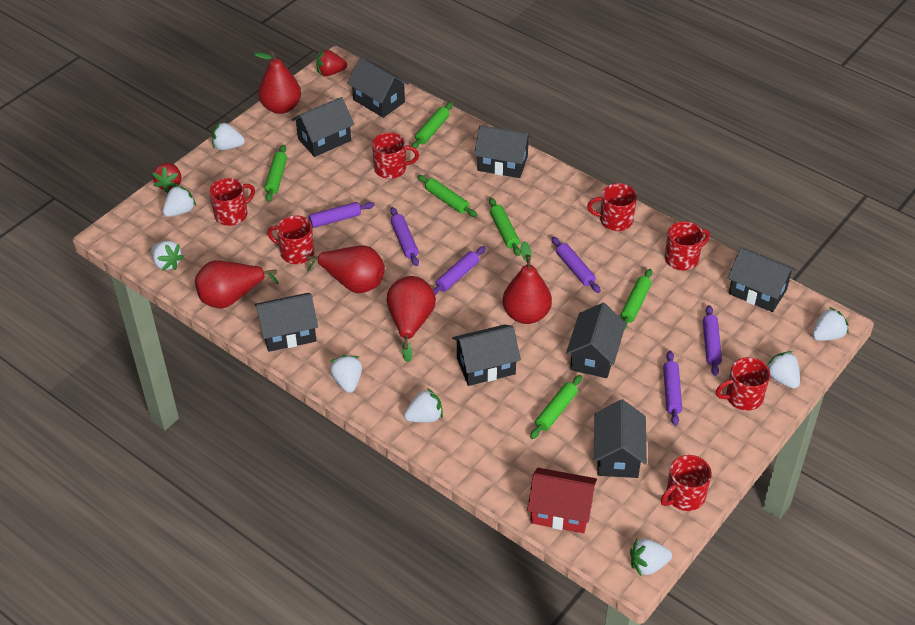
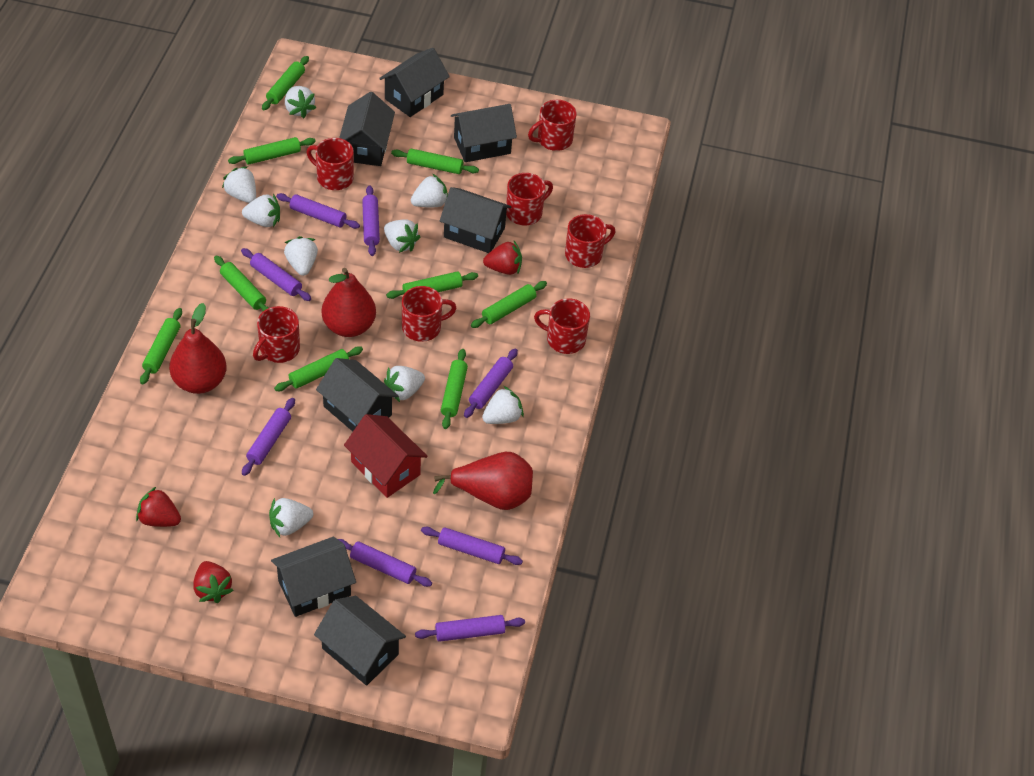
black house: 8 -> 7
green rolling pin: 6 -> 9
purple rolling pin: 6 -> 8
red pear: 5 -> 3
red strawberry: 2 -> 3
white strawberry: 8 -> 9

